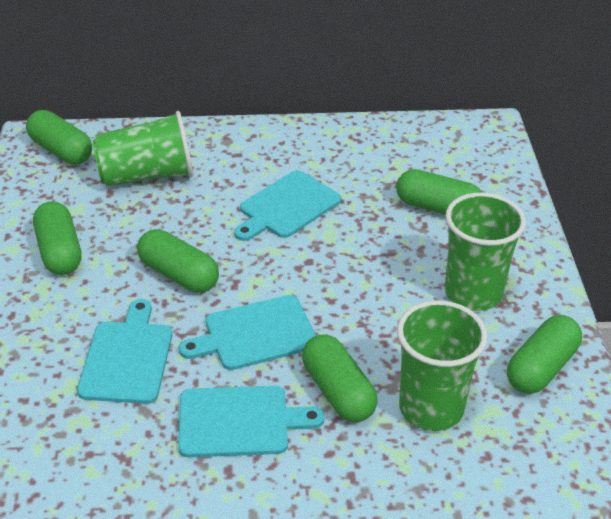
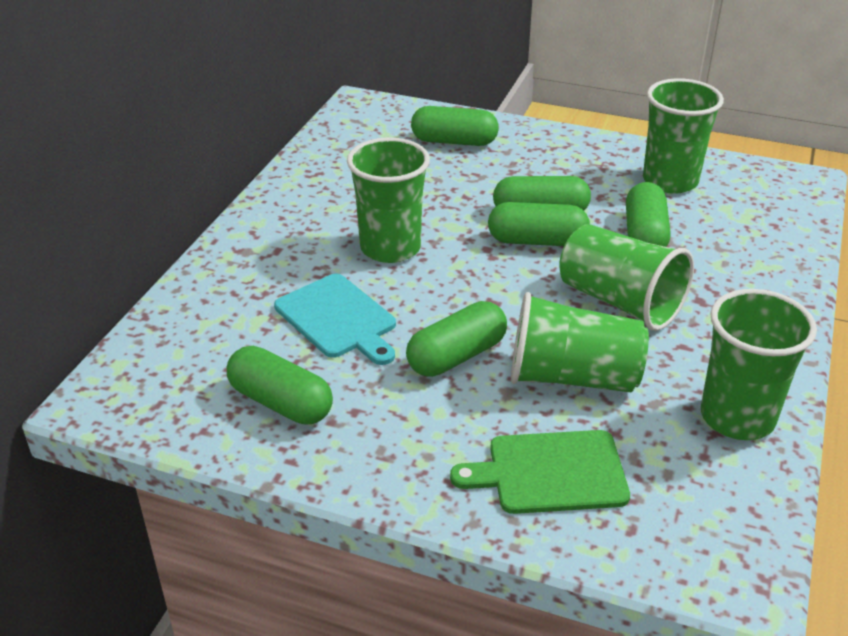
green cup: 3 -> 5
green cutting board: 0 -> 1
turquoise cutting board: 4 -> 1

